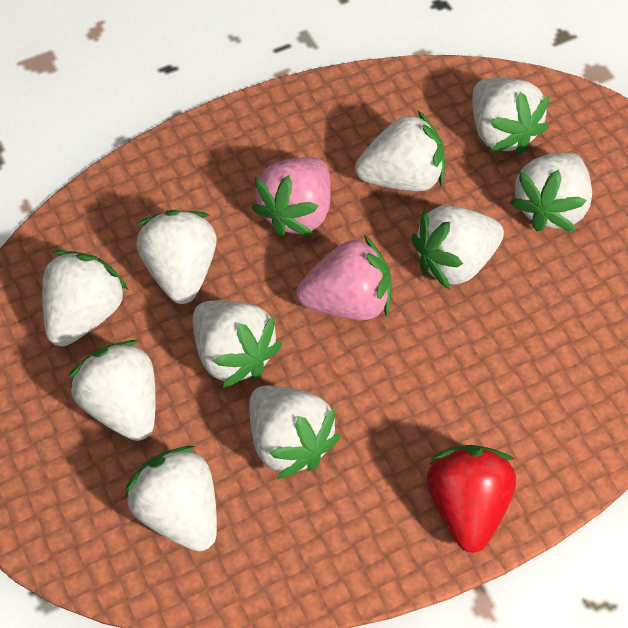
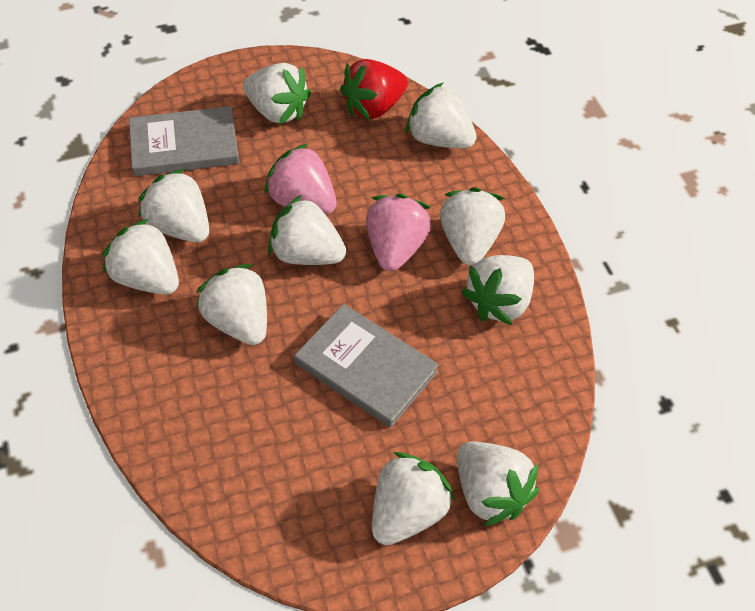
grey book: 0 -> 2

